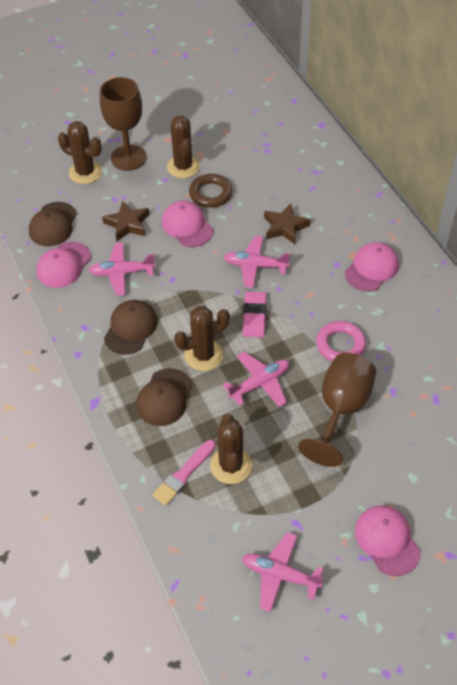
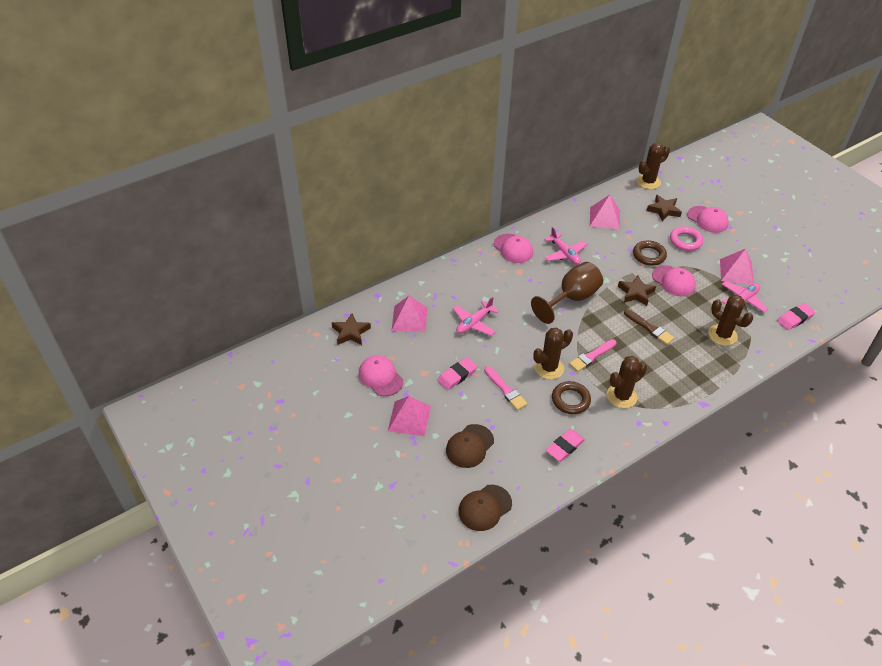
brown brush: 0 -> 1
brown cap: 3 -> 2
brown goblet: 2 -> 1
brown ring: 1 -> 2
brown star: 2 -> 3
pink brush: 1 -> 2
pink eraser: 1 -> 3
pink plane: 4 -> 3
pink pyramid: 0 -> 4

